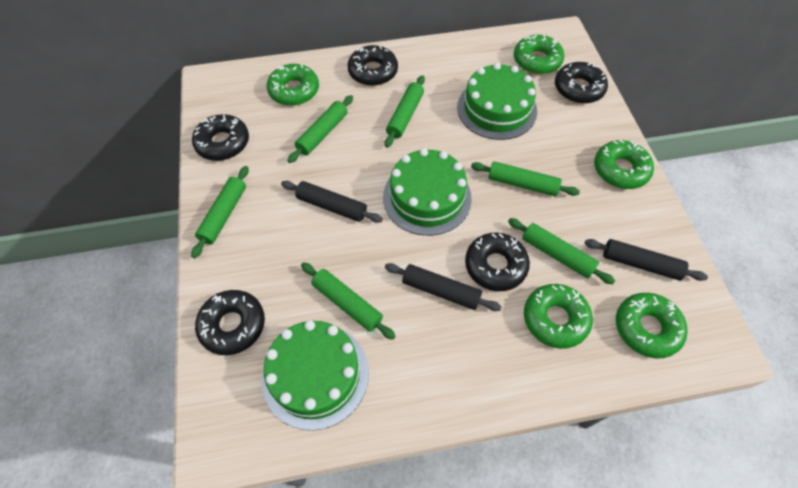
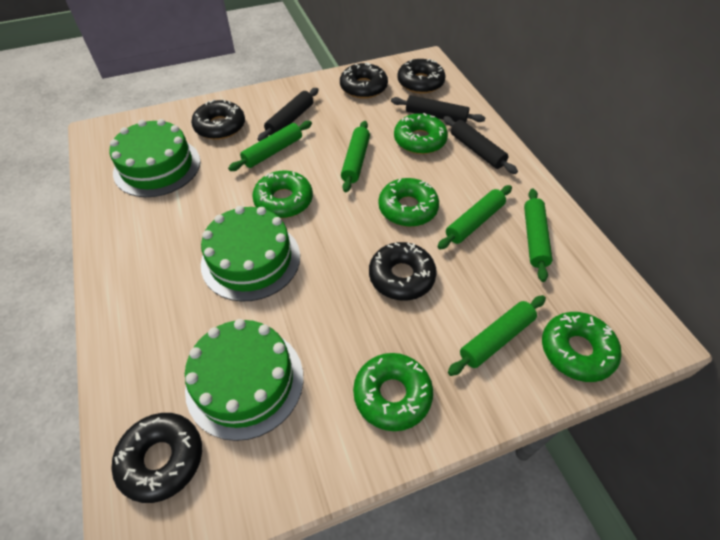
green rolling pin: 6 -> 5

